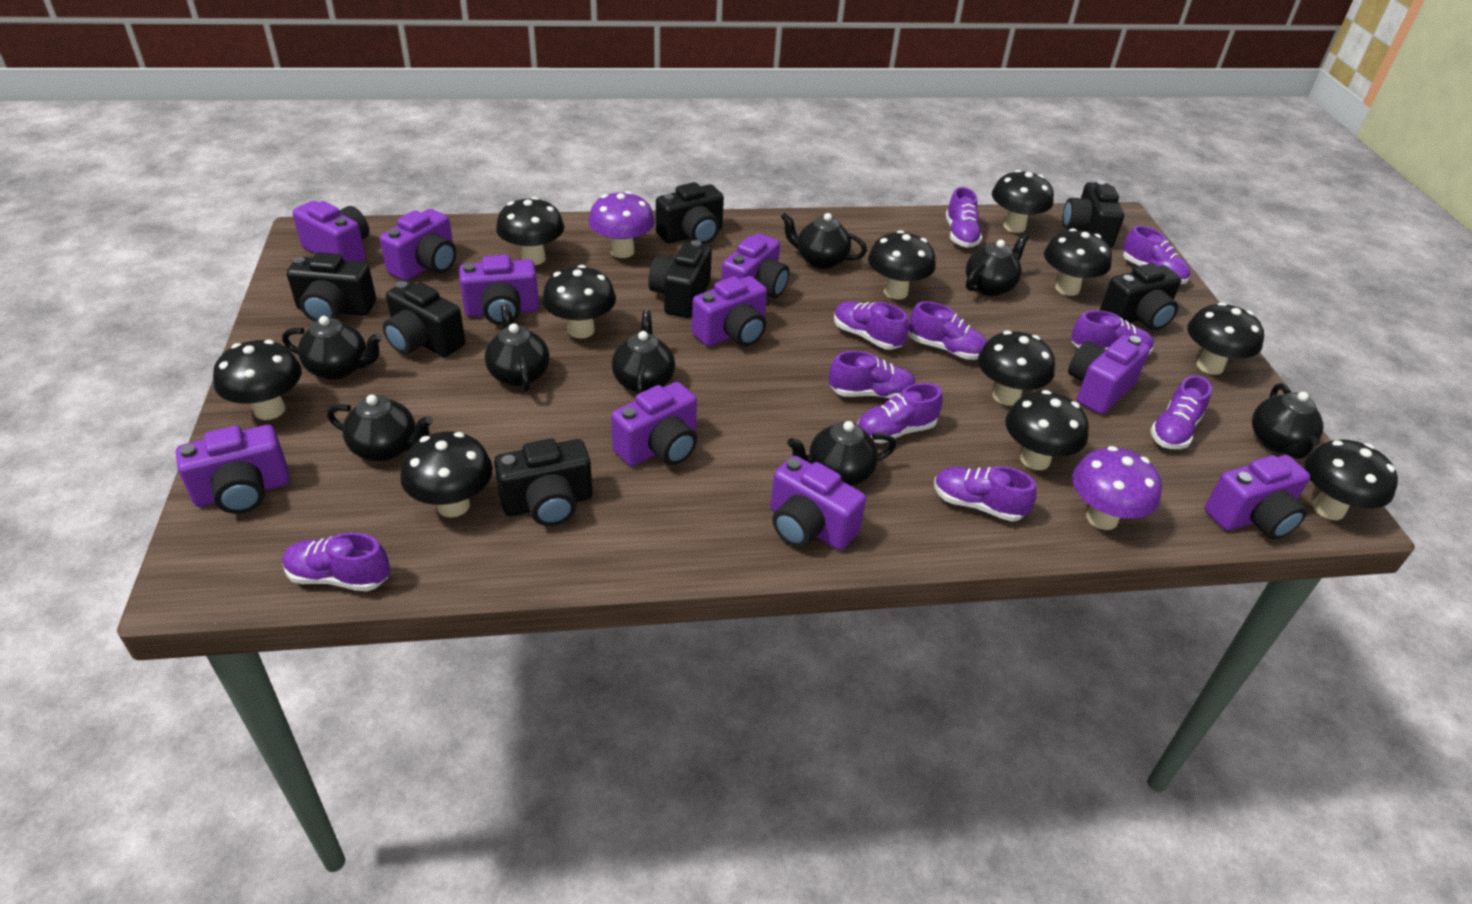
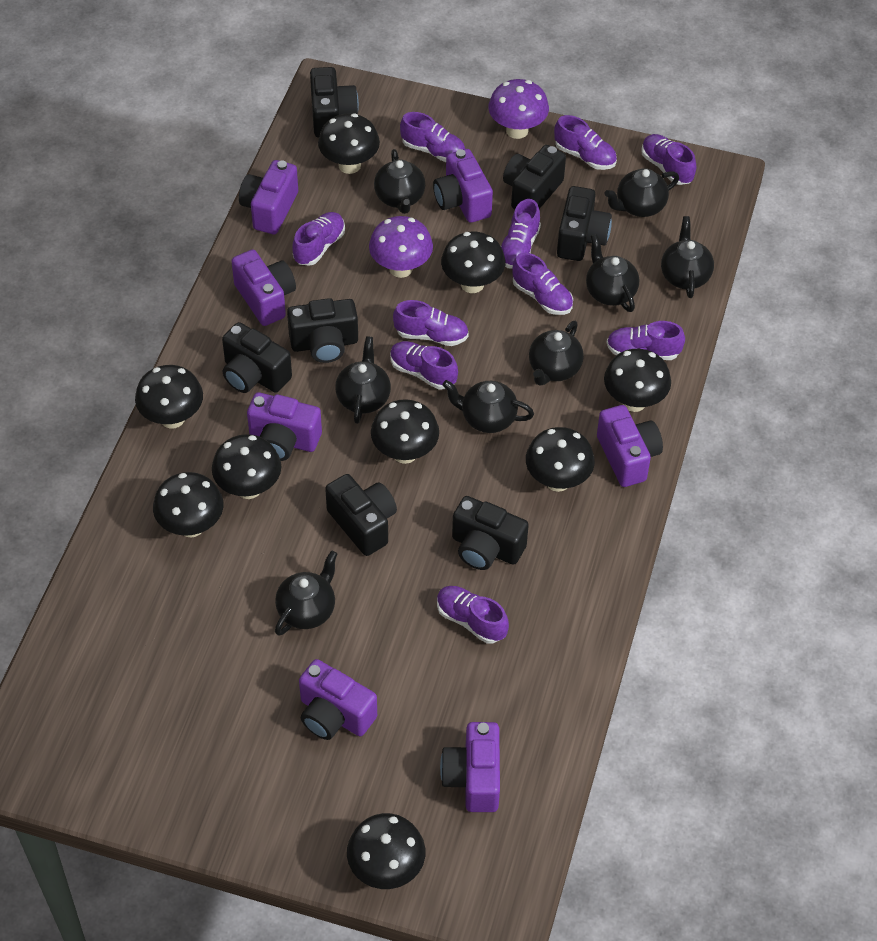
black mushroom: 11 -> 9
purple camera: 10 -> 7

